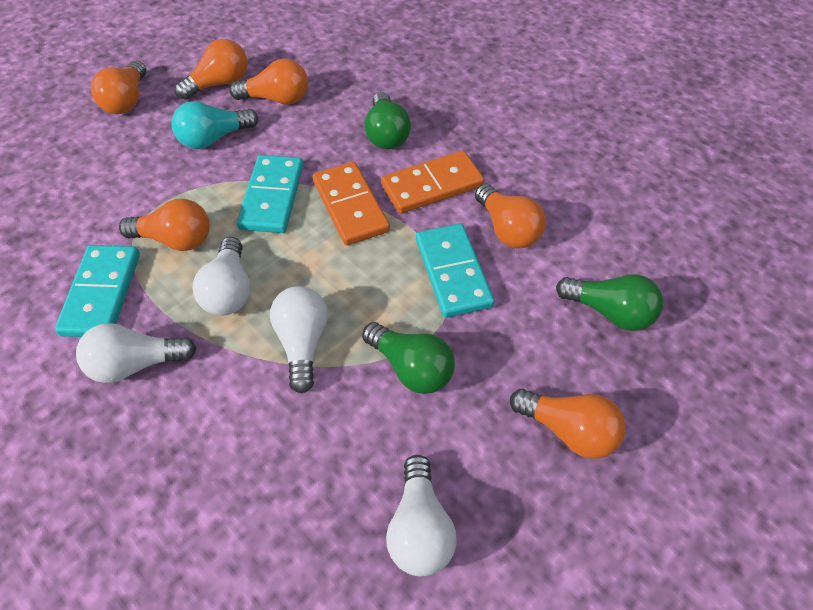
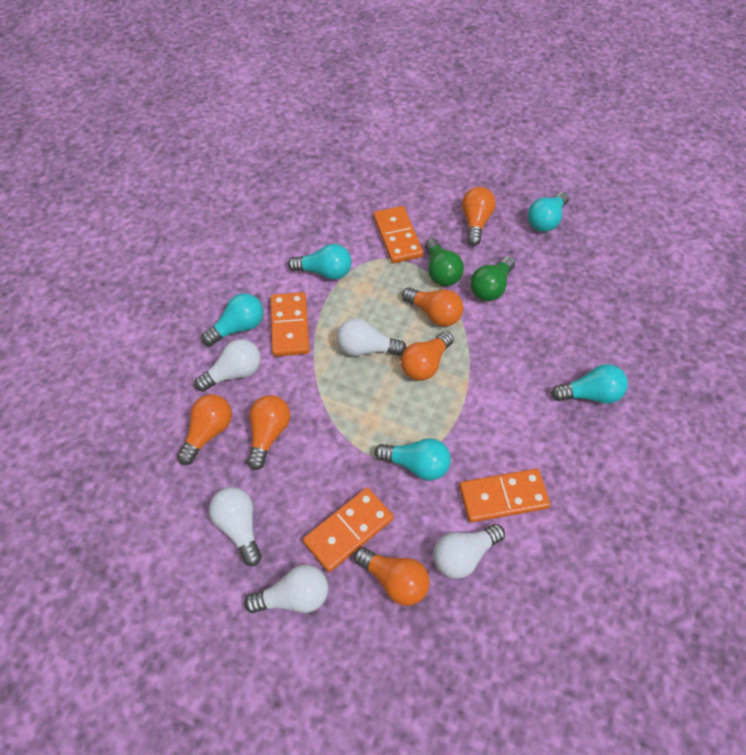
green light bulb: 3 -> 2
orange domino: 2 -> 4
turquoise domino: 3 -> 0
turquoise light bulb: 1 -> 5
white light bulb: 4 -> 5

